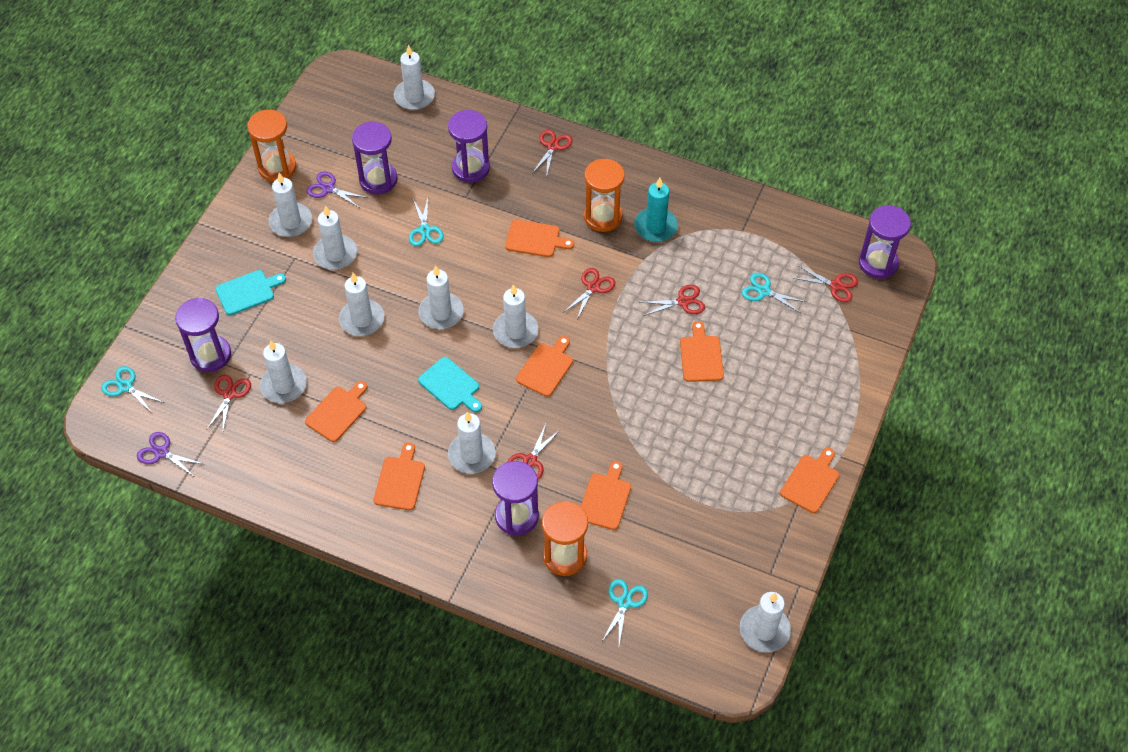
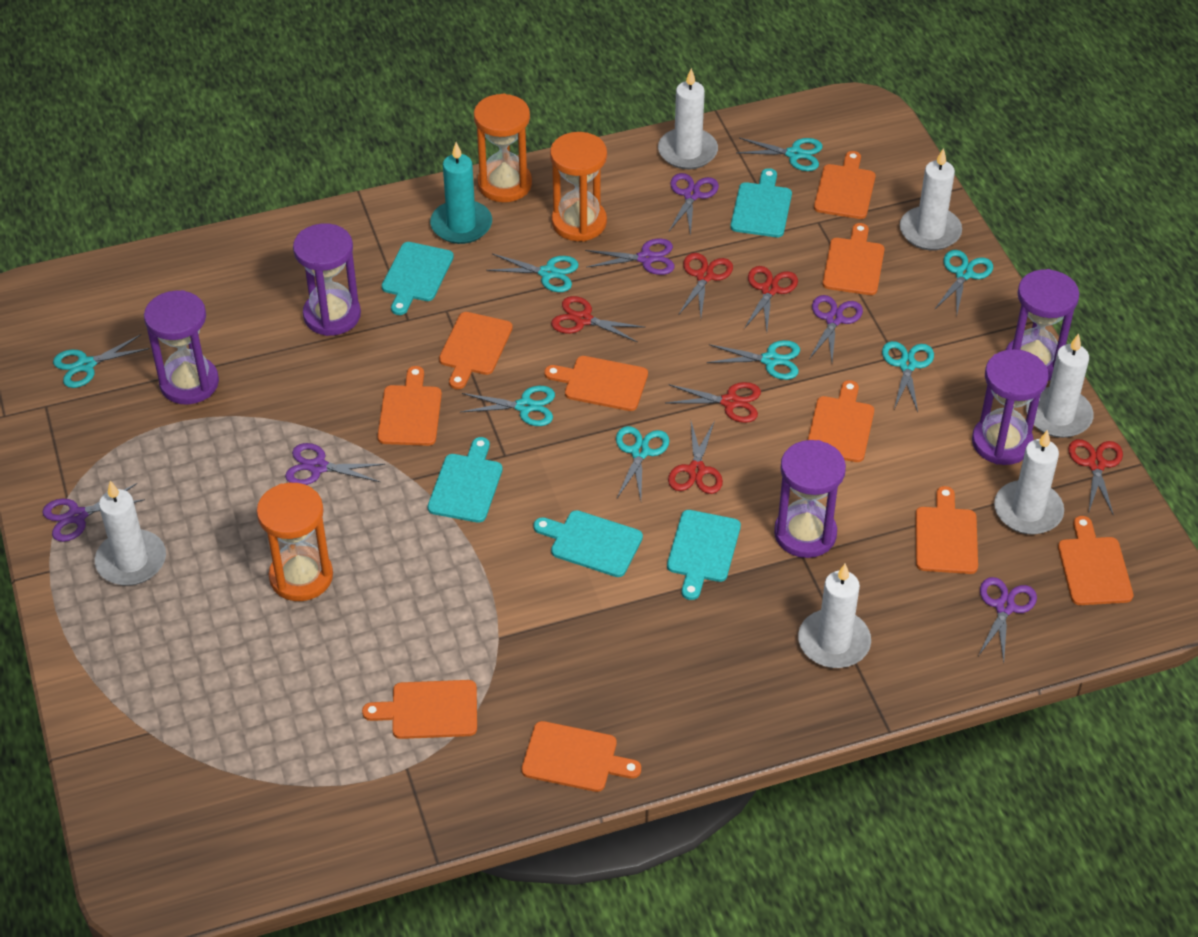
orange cutting board: 7 -> 10
purple scissors: 2 -> 6
turquoise cutting board: 2 -> 5
turquoise scissors: 4 -> 8
white candle: 9 -> 6

